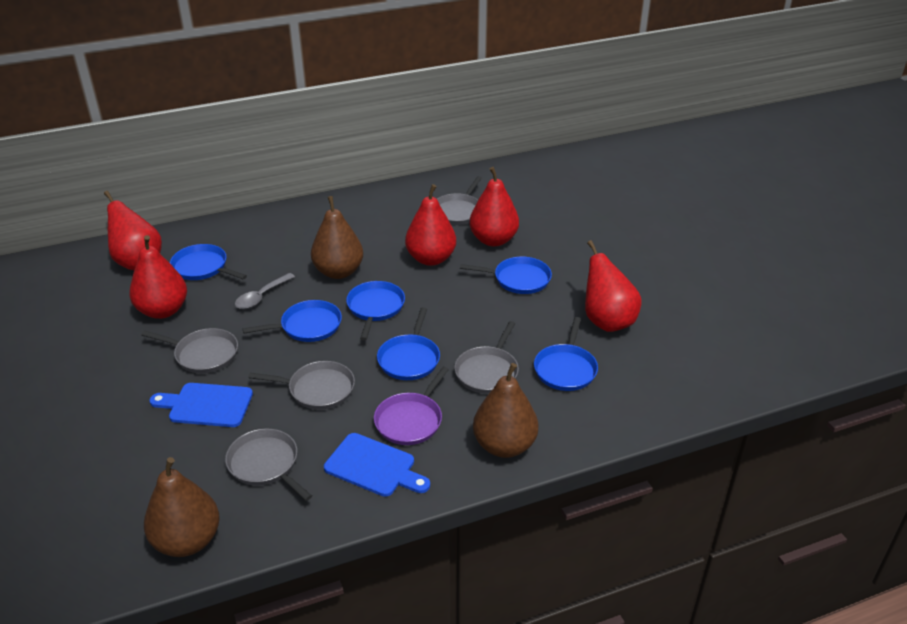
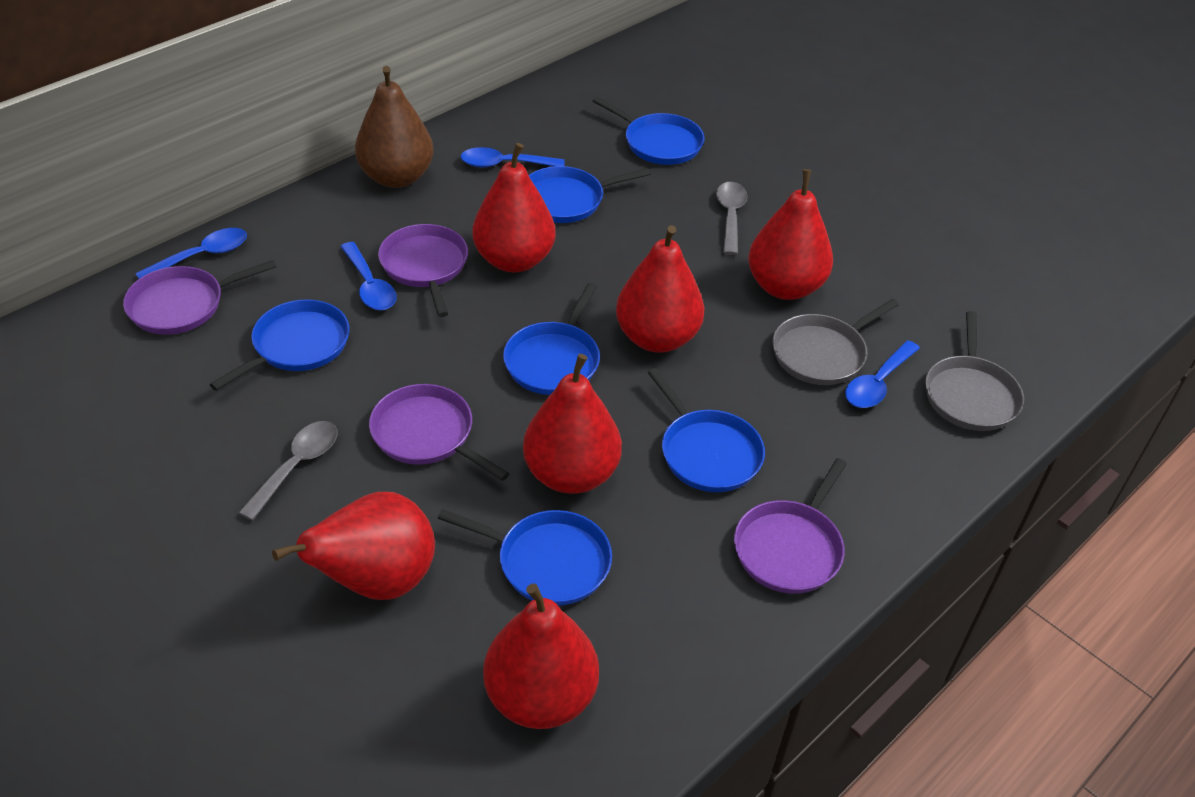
blue cutting board: 2 -> 0
blue spoon: 0 -> 4
brown pear: 3 -> 1
grey pan: 5 -> 2
grey spoon: 1 -> 2
purple pan: 1 -> 4
red pear: 5 -> 6

